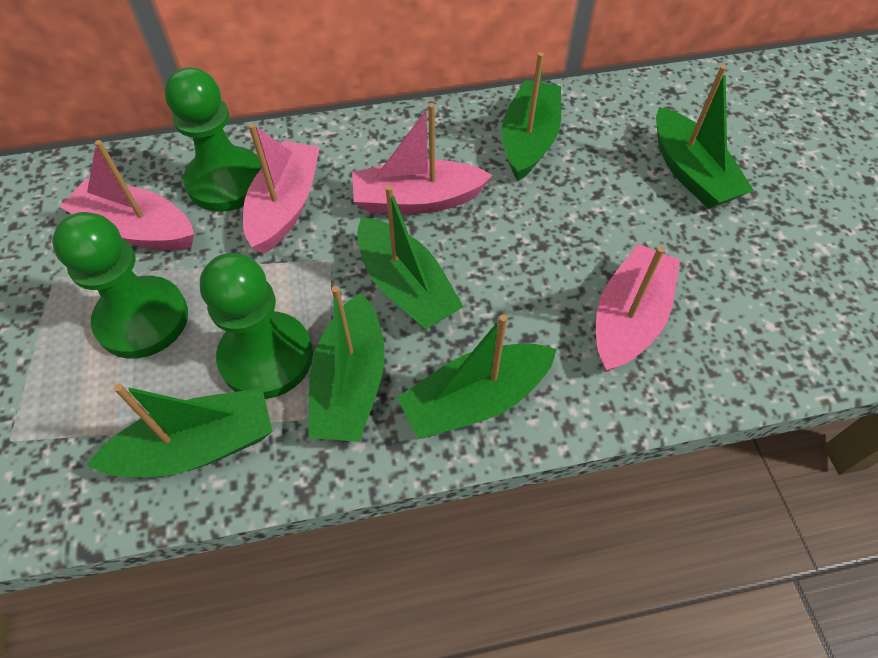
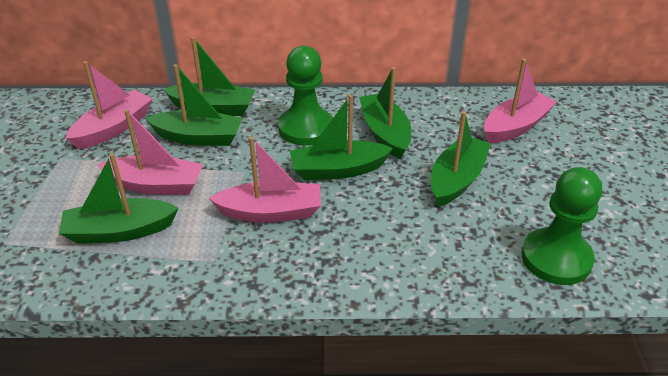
green pawn: 3 -> 2

